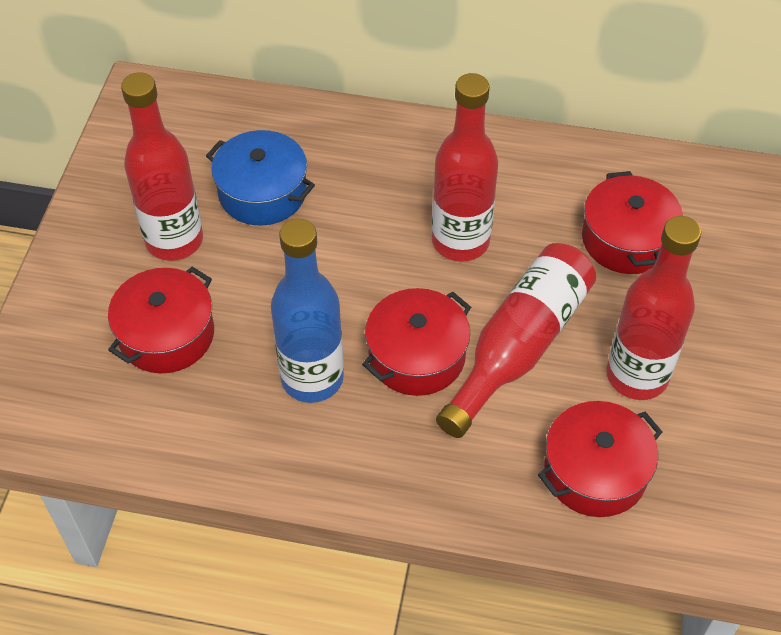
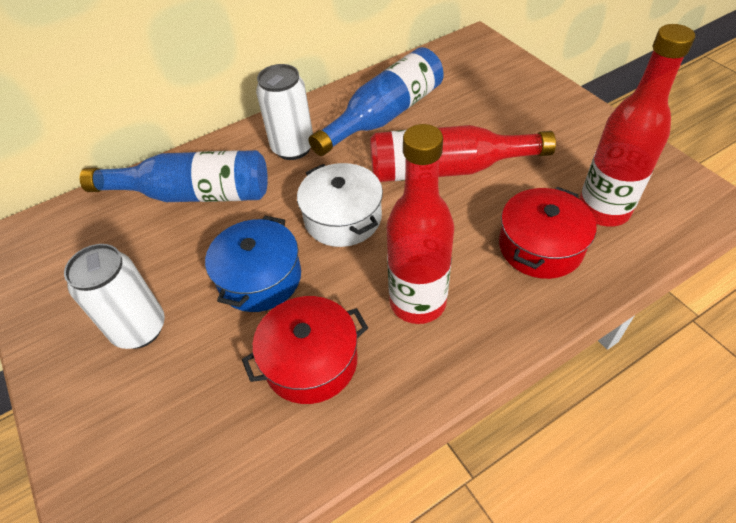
blue bottle: 1 -> 2
red bottle: 4 -> 3
red pot: 4 -> 2
white can: 0 -> 2
white pot: 0 -> 1

